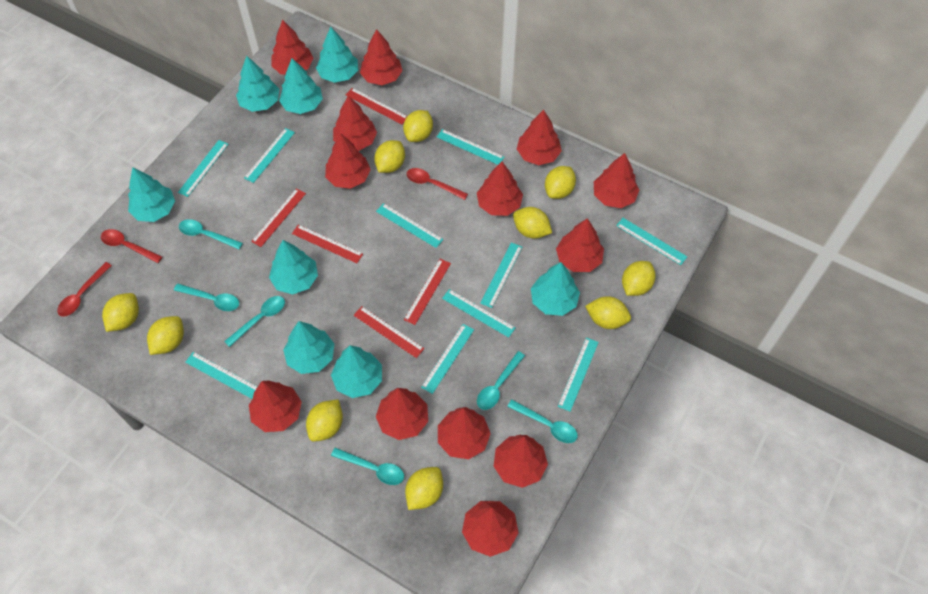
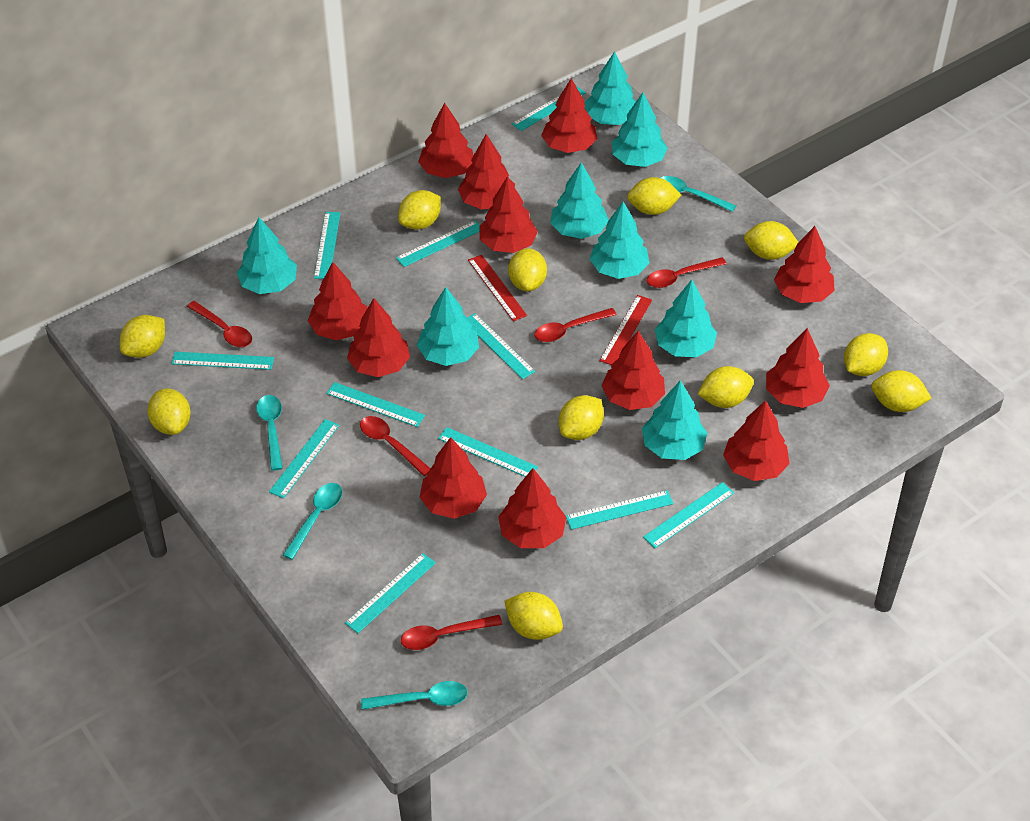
red ruler: 5 -> 2
red spoon: 3 -> 5
red tree: 13 -> 12
turquoise ruler: 10 -> 11
turquoise spoon: 6 -> 4
yellow lemon: 10 -> 11

